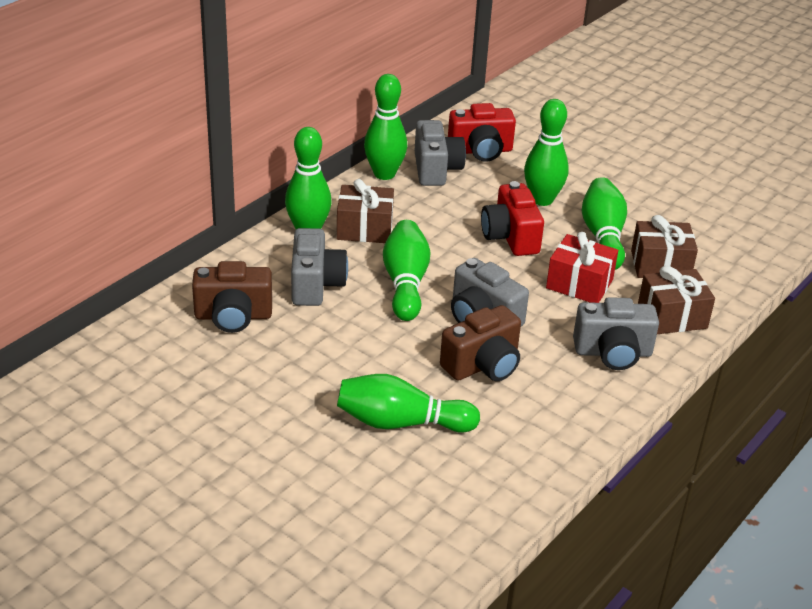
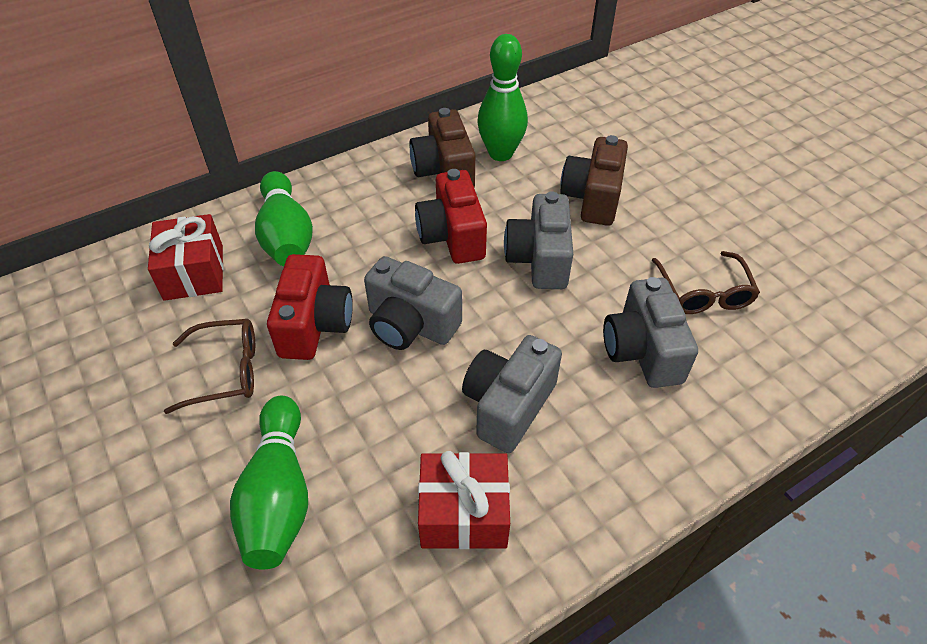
brown gift: 3 -> 0
brown glasses: 0 -> 2
green bowling pin: 6 -> 3
red gift: 1 -> 2

